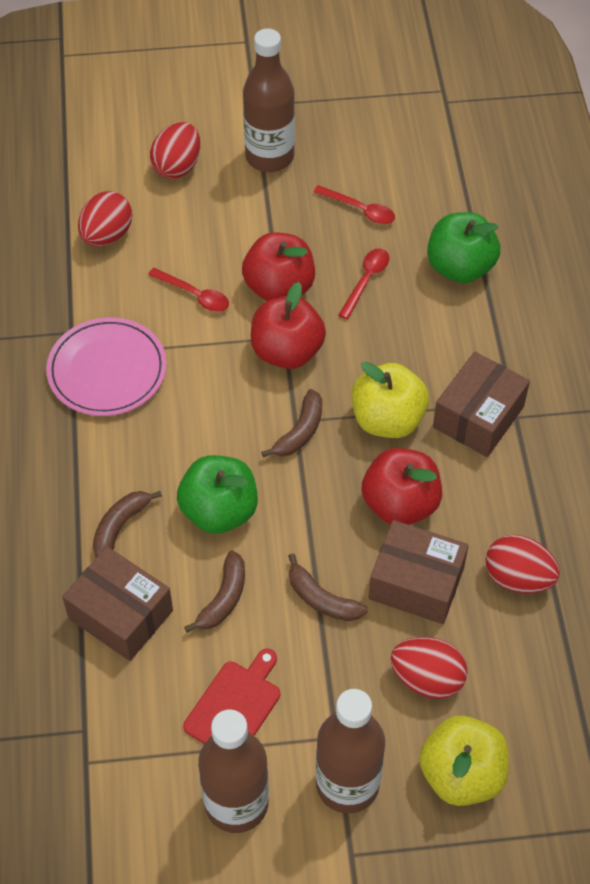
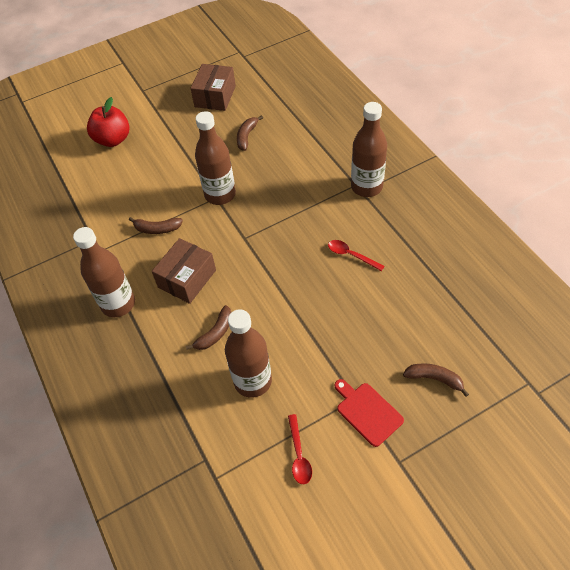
brown bottle: 3 -> 4
brown box: 3 -> 2
green apple: 2 -> 0
pink plate: 1 -> 0
red apple: 3 -> 1
red egg: 4 -> 0
red spoon: 3 -> 2
yellow apple: 2 -> 0

